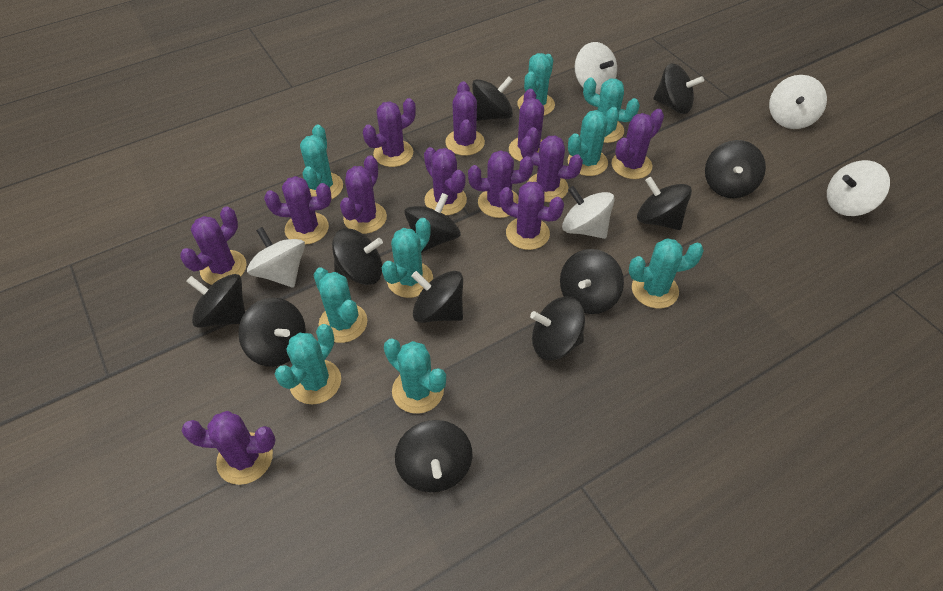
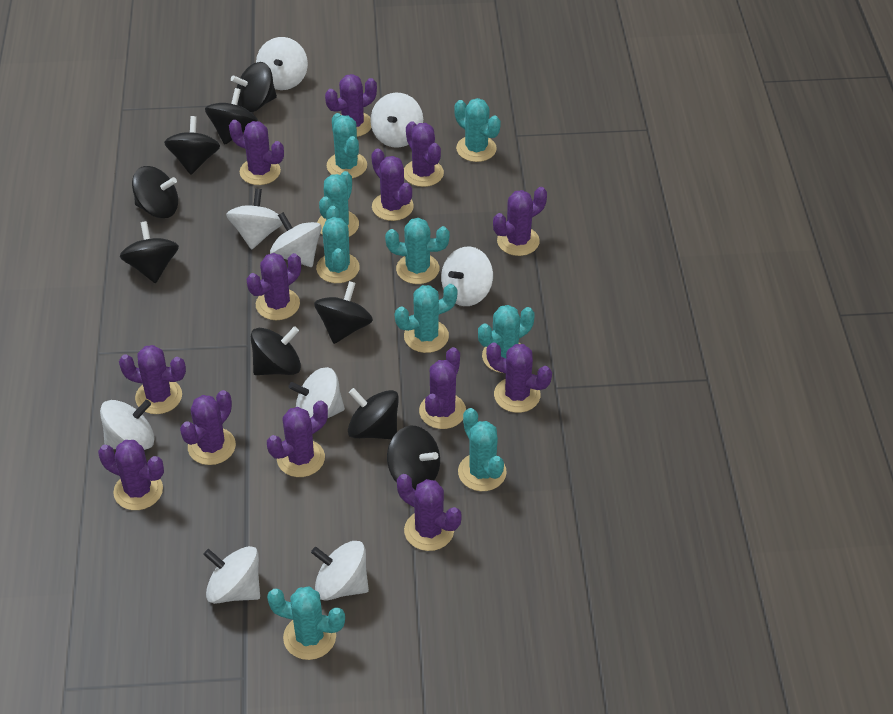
black spinning top: 12 -> 9
purple cactus: 12 -> 13
white spinning top: 5 -> 9

